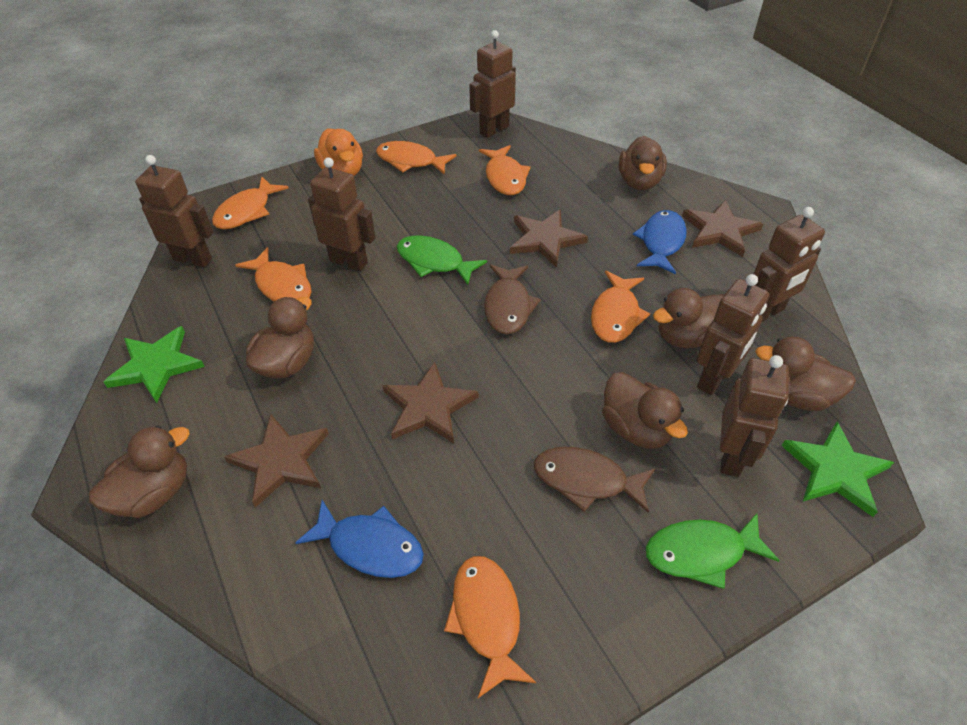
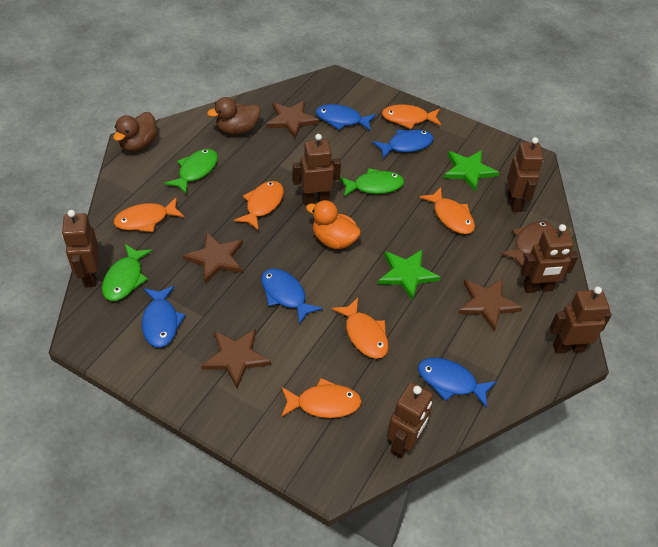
blue fish: 2 -> 5
brown duck: 6 -> 2
brown fish: 2 -> 1
green fish: 2 -> 3

